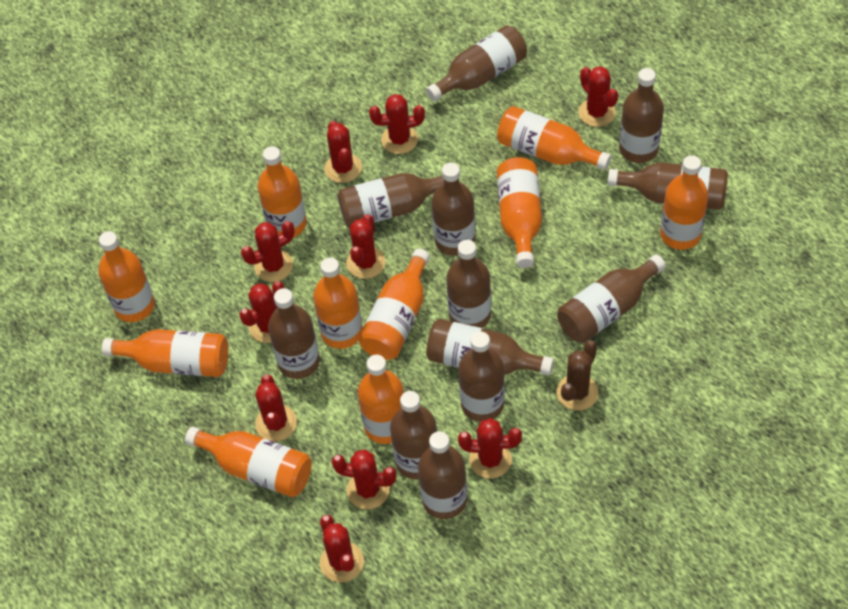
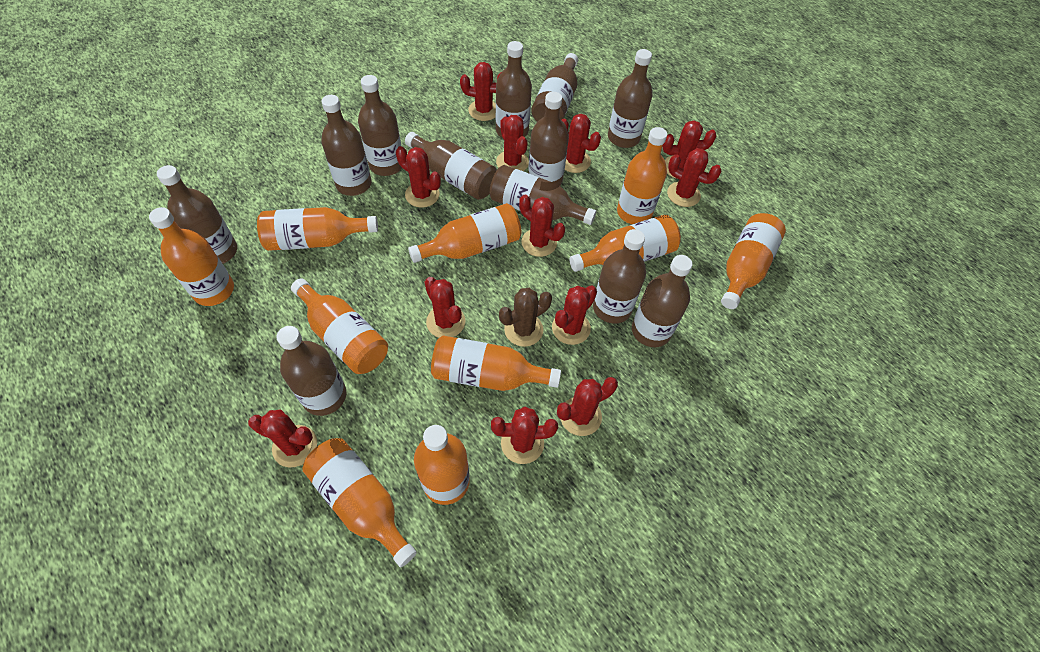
red cactus: 10 -> 12

